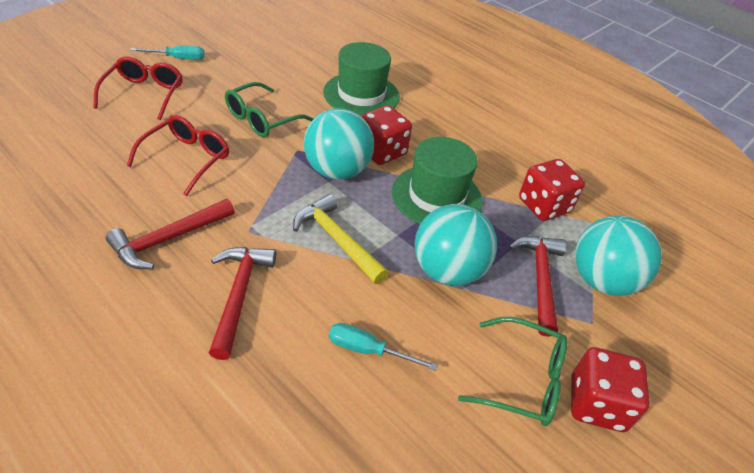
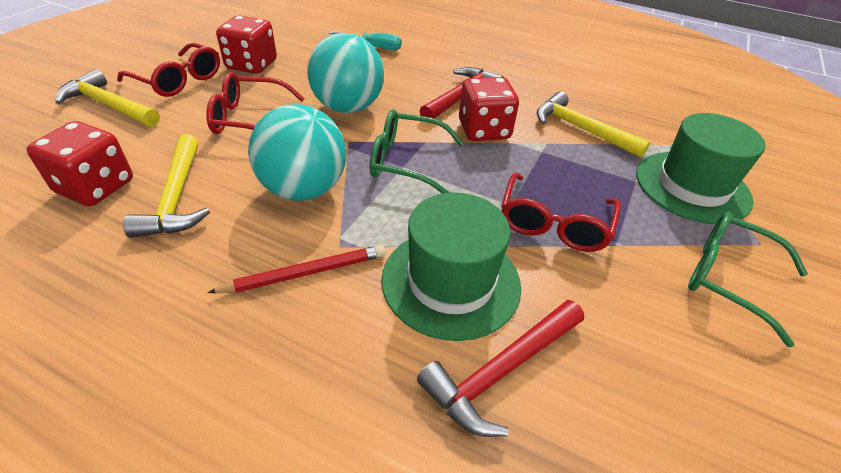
red glasses: 2 -> 3
red hammer: 3 -> 2
red pencil: 0 -> 1
turquoise ball: 3 -> 2
turquoise screwdriver: 2 -> 1
yellow hammer: 1 -> 3

